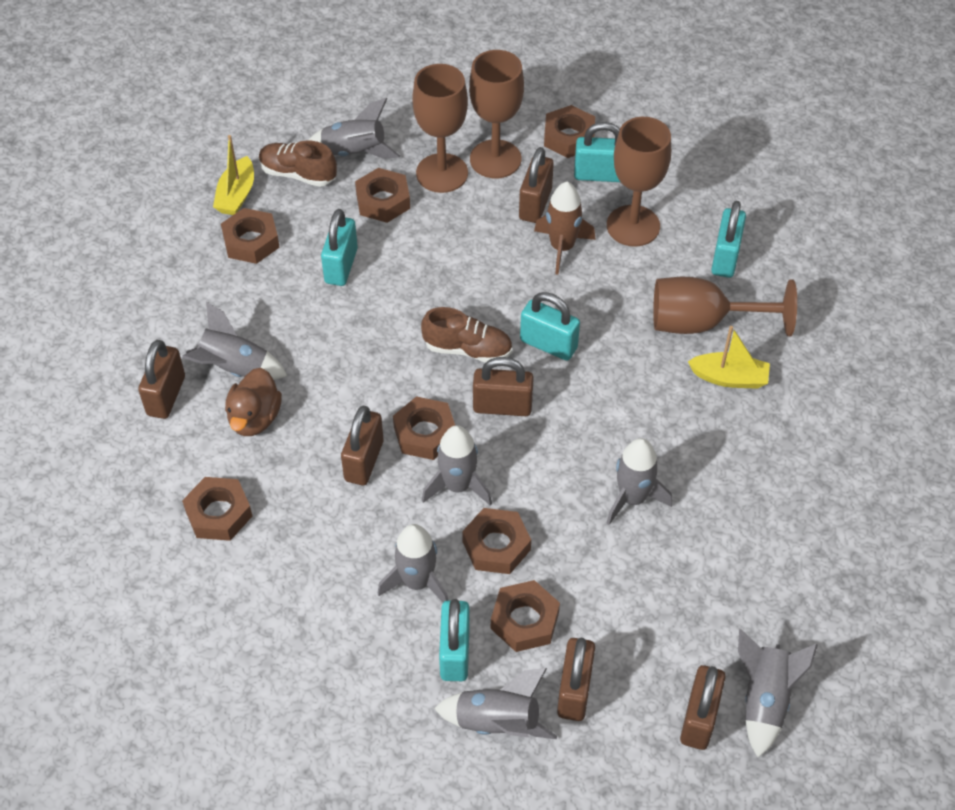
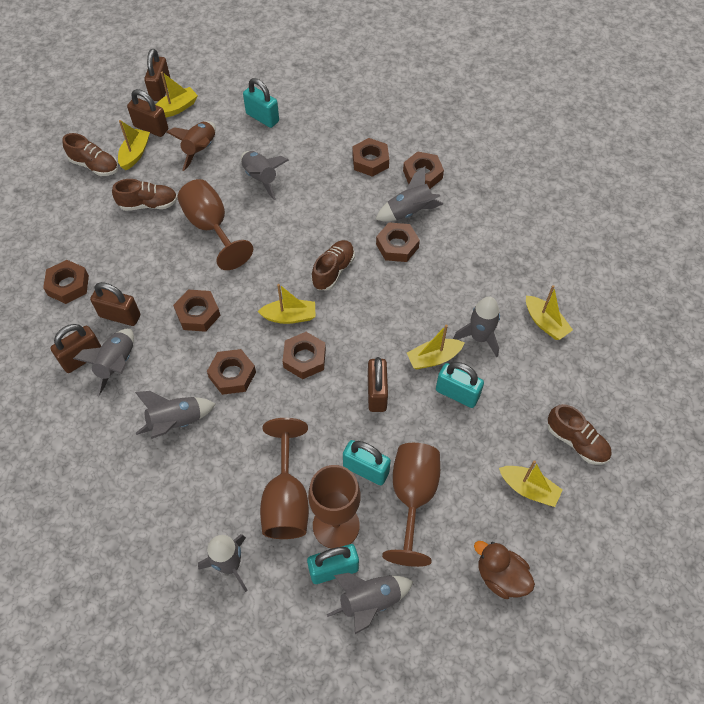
brown padlock: 6 -> 5
brown shoe: 2 -> 4
turquoise padlock: 5 -> 4
yellow boat: 2 -> 6

